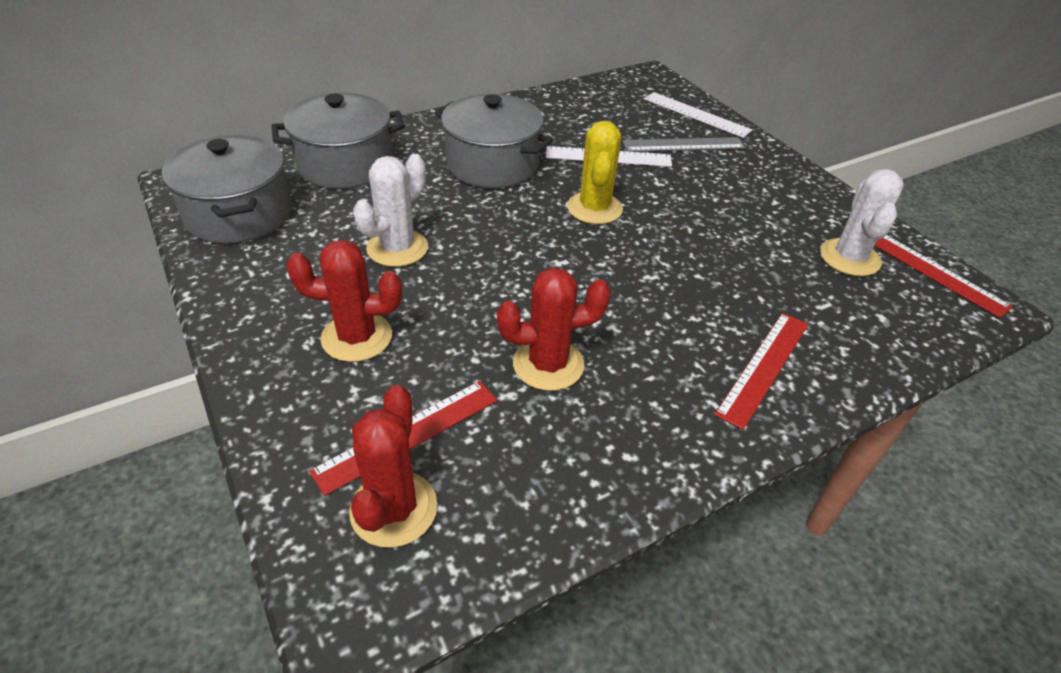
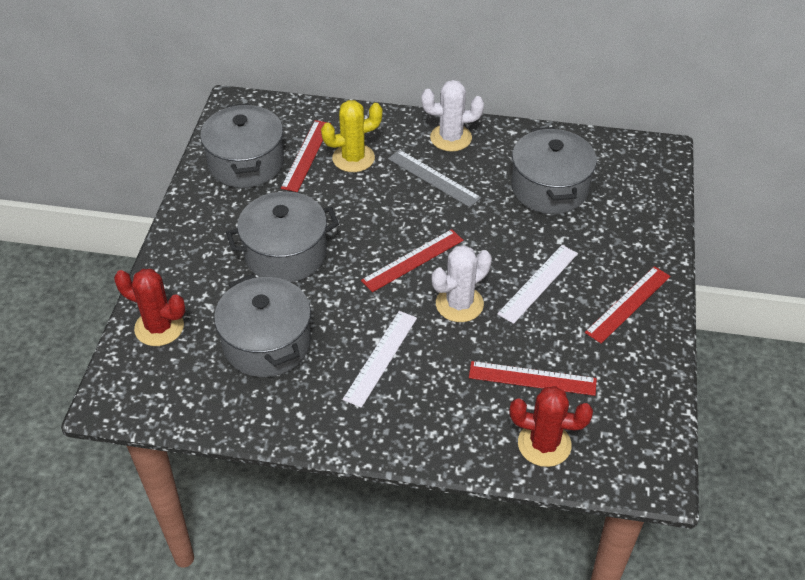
grey pot: 3 -> 4
red cactus: 3 -> 2
red ruler: 3 -> 4

